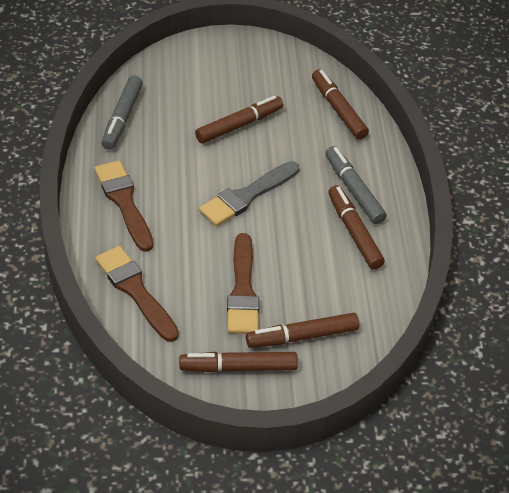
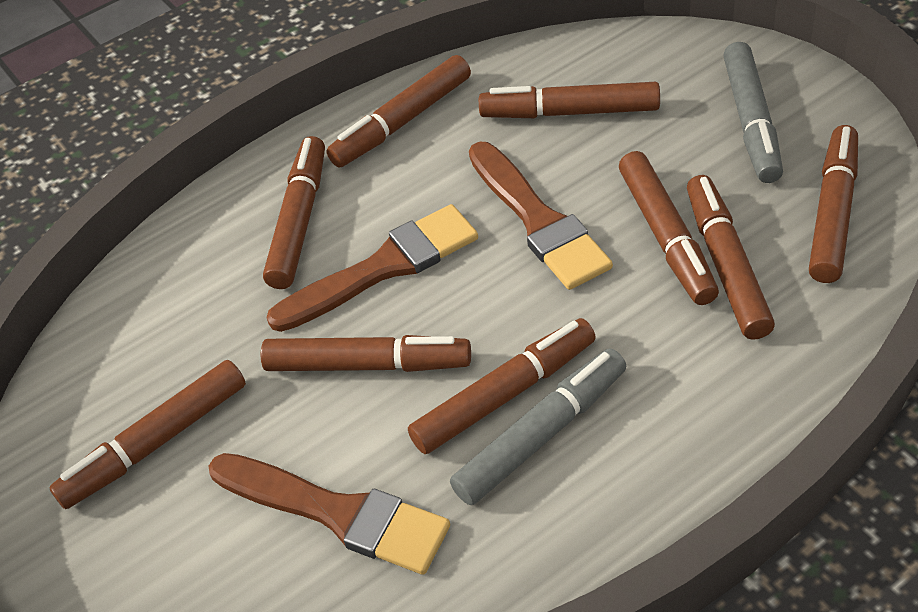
brown marker: 5 -> 9
grey brush: 1 -> 0

